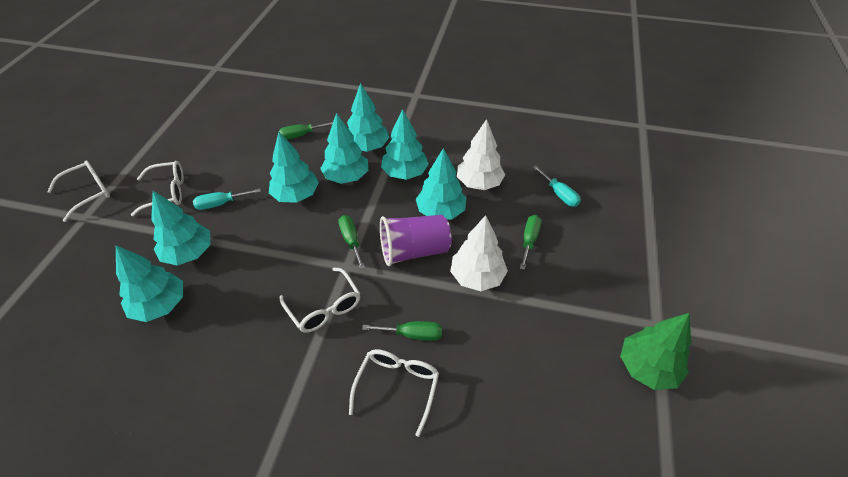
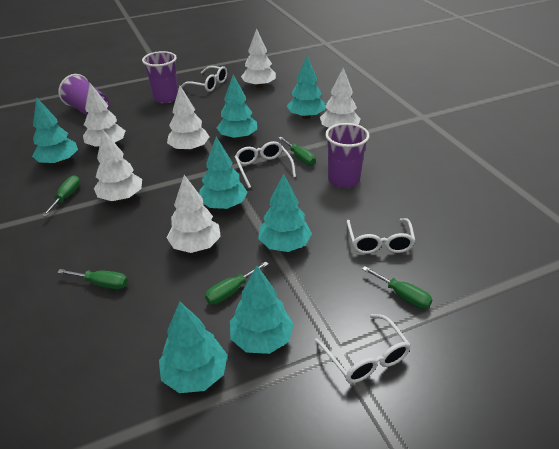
green screwdriver: 4 -> 5
green tree: 1 -> 0
purple cup: 1 -> 3
turquoise screwdriver: 2 -> 0
white tree: 2 -> 6

